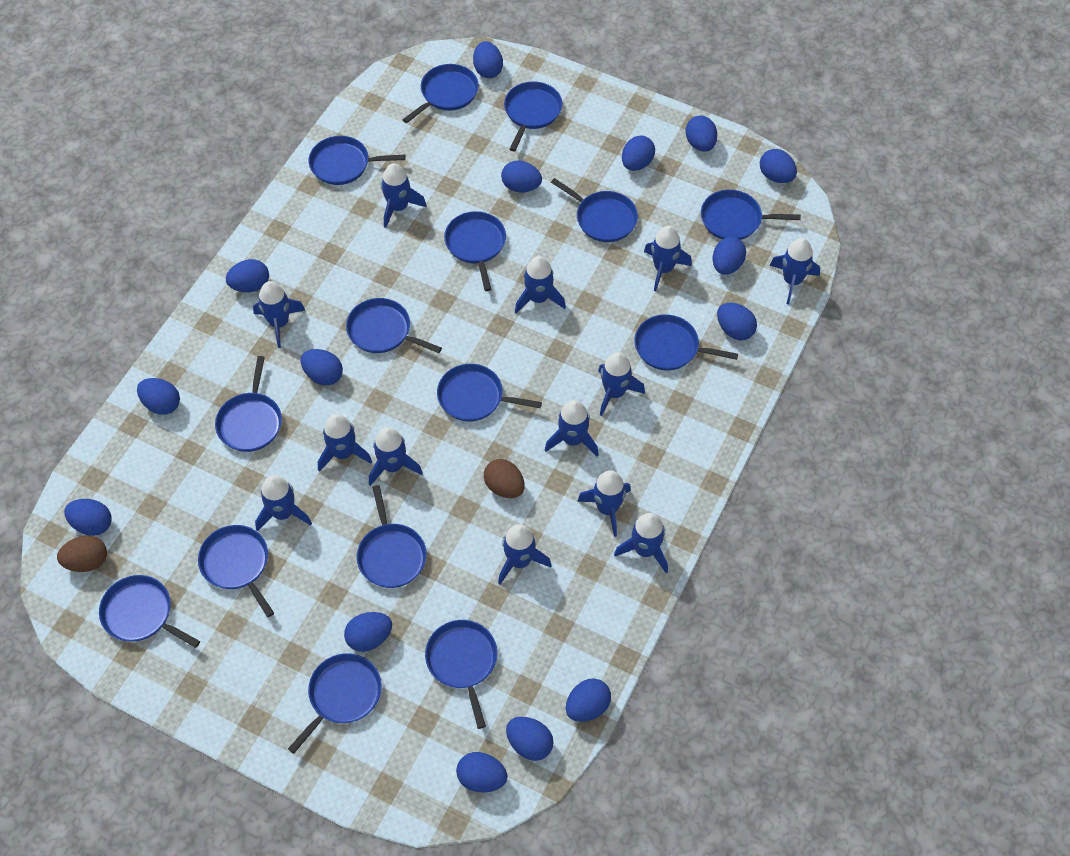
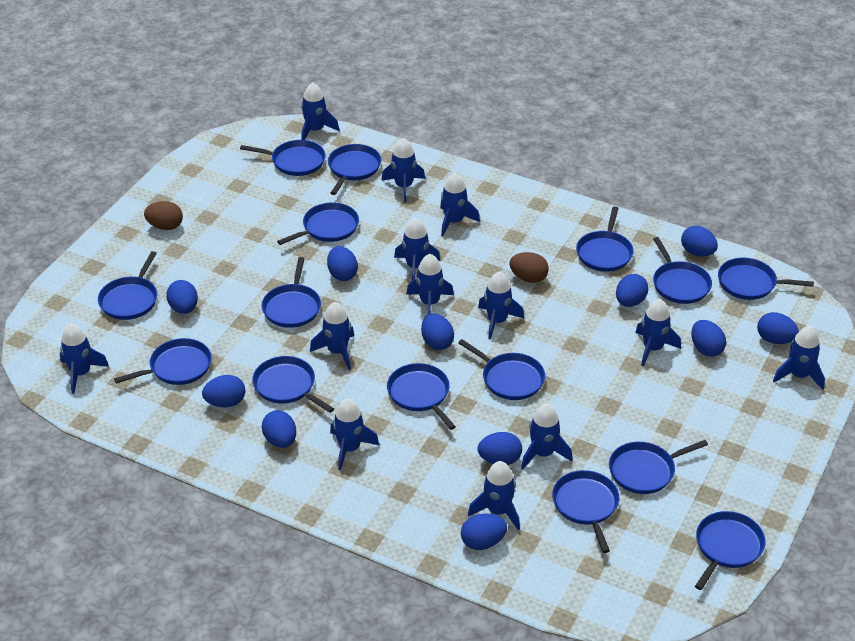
blue egg: 15 -> 11

